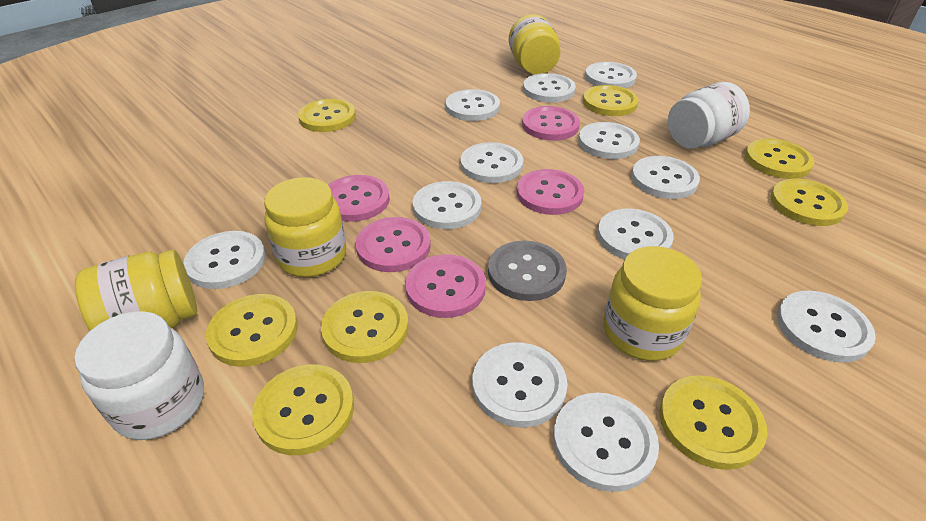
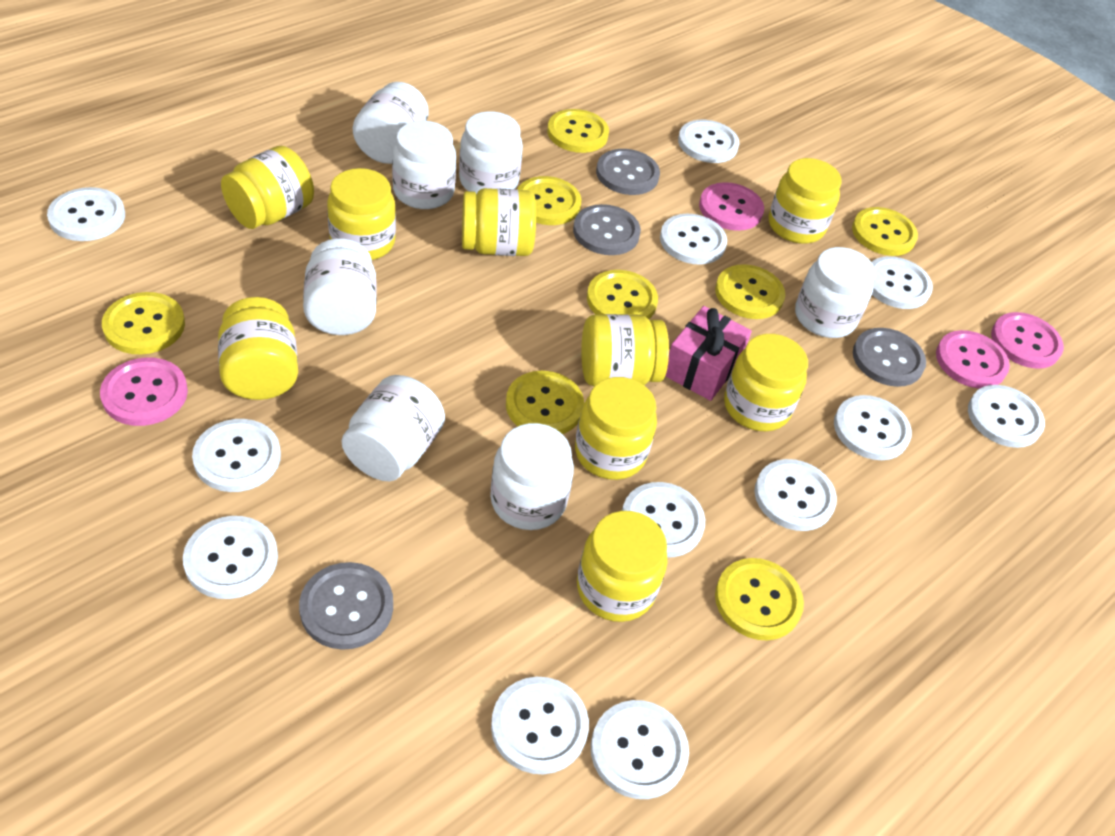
grey button: 1 -> 4
pink button: 5 -> 4
pink gift: 0 -> 1
white jar: 2 -> 7
yellow jar: 4 -> 9

